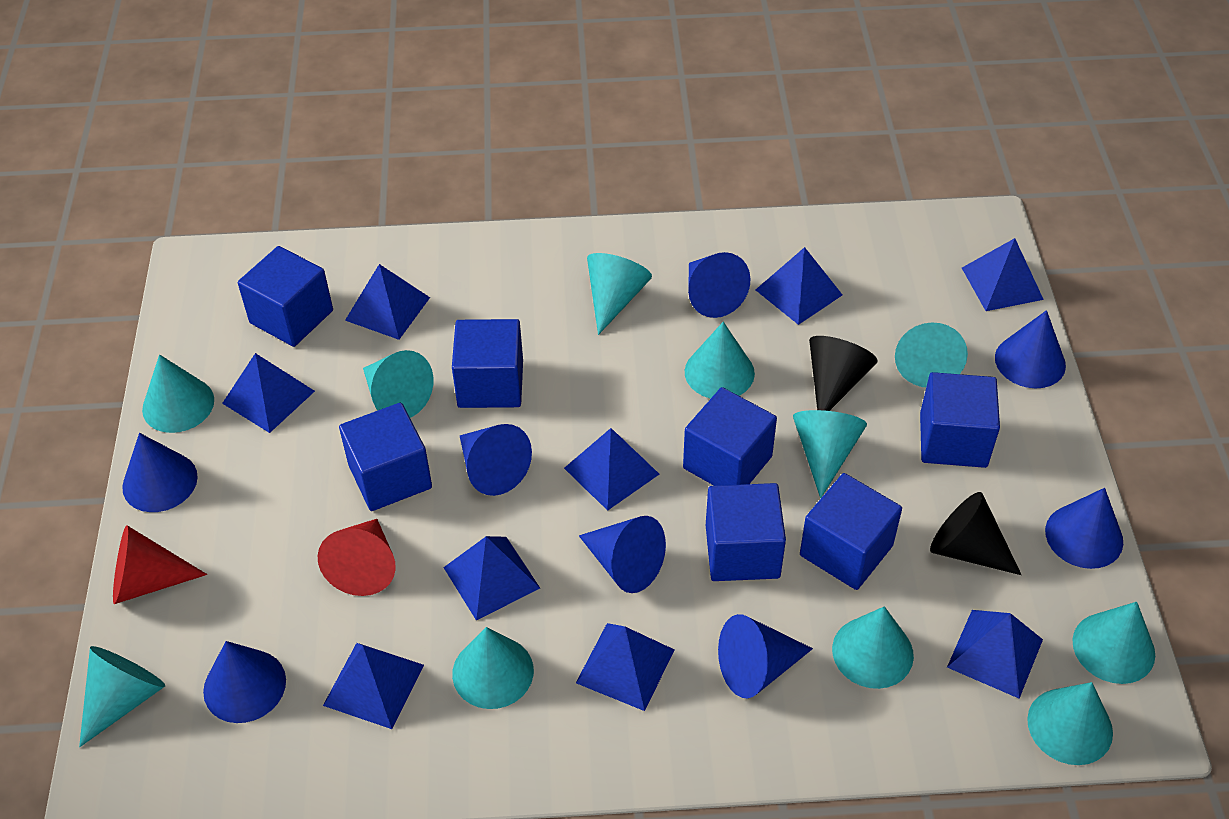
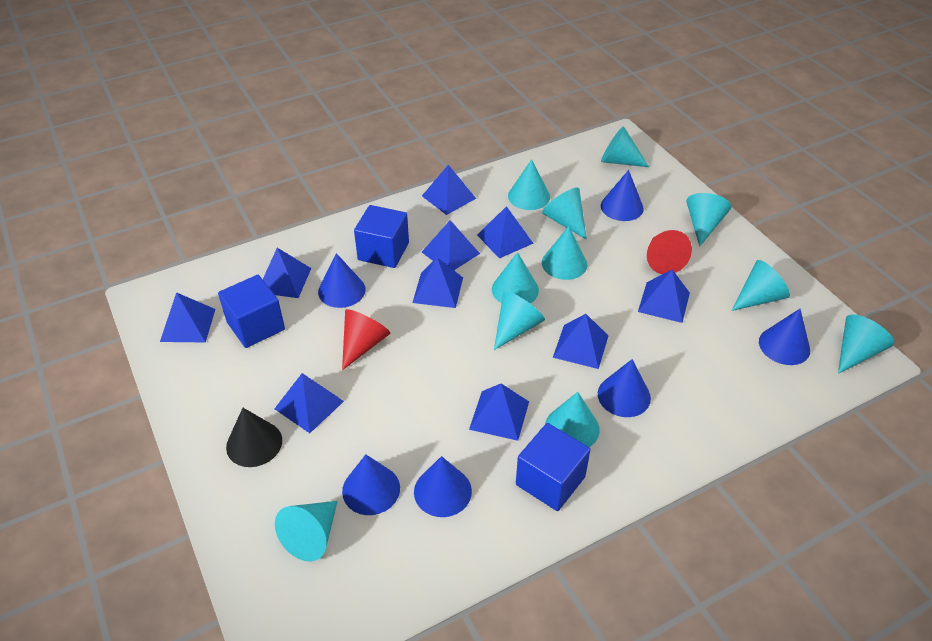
black cone: 2 -> 1
blue cone: 8 -> 6
blue cube: 7 -> 3
blue pyramid: 9 -> 10

